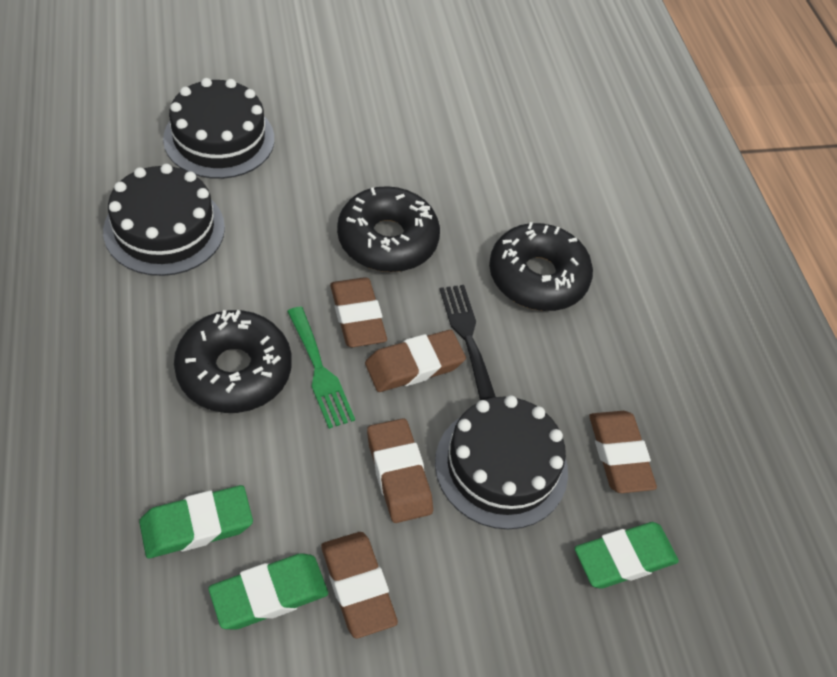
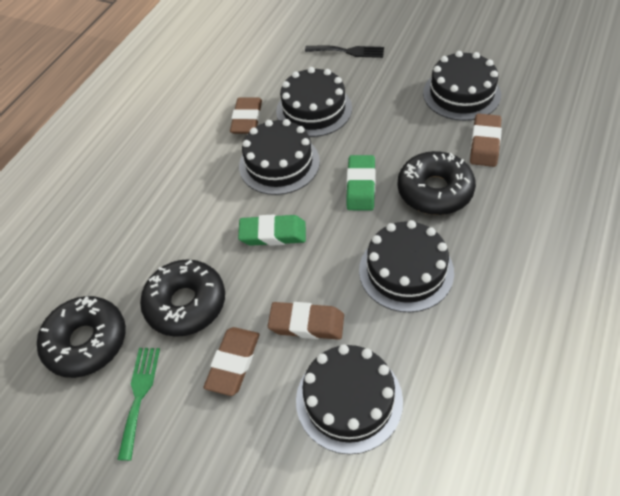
black cake: 3 -> 5
brown eraser: 5 -> 4
green eraser: 3 -> 2

